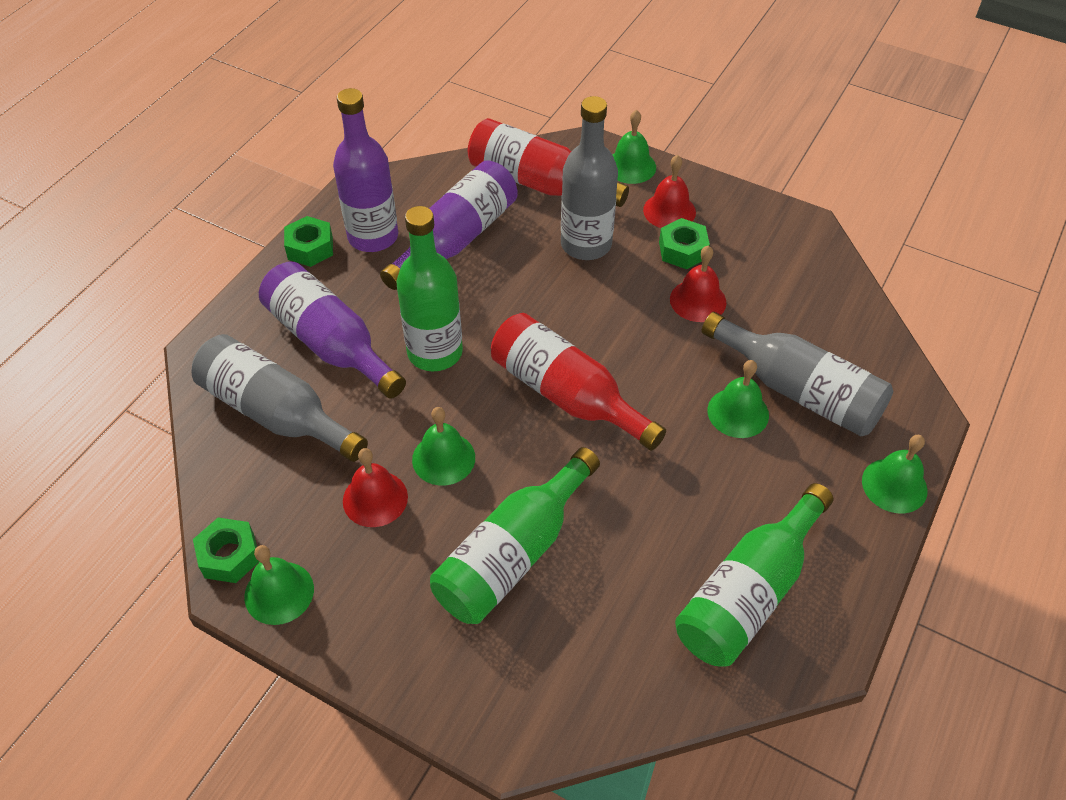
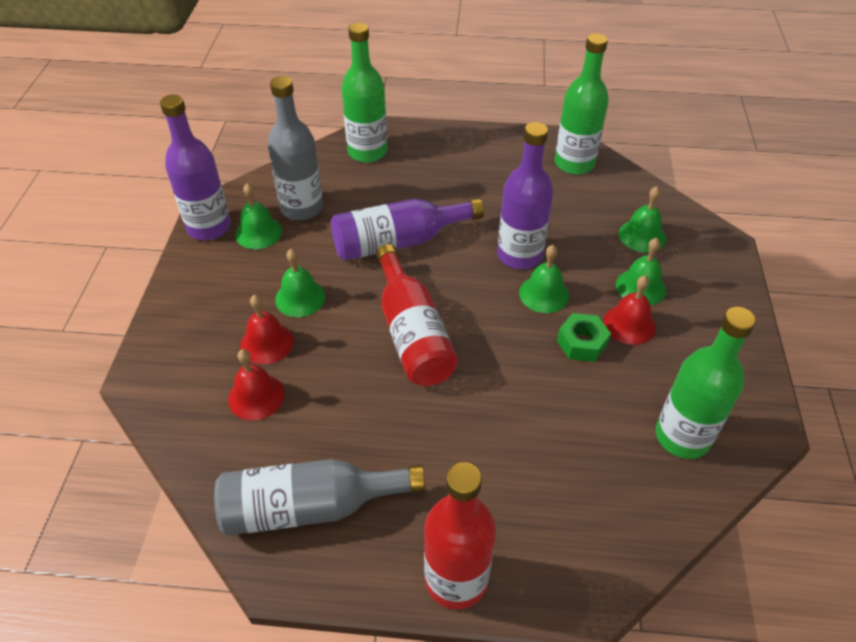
green nut: 3 -> 1
grey bottle: 3 -> 2

